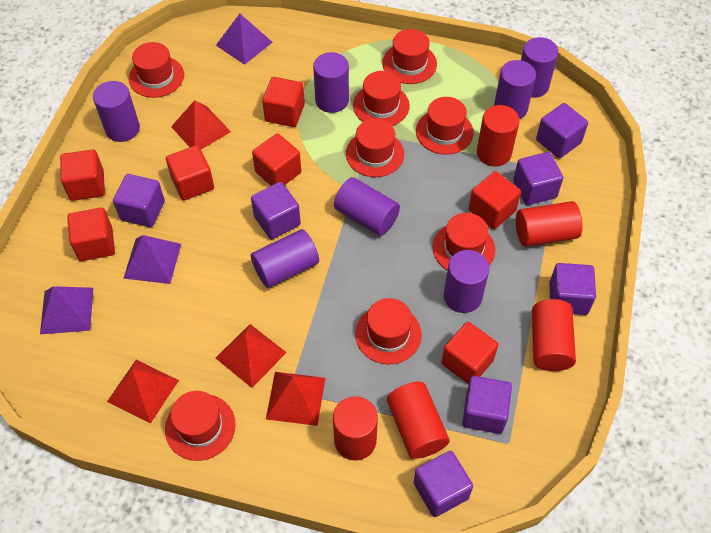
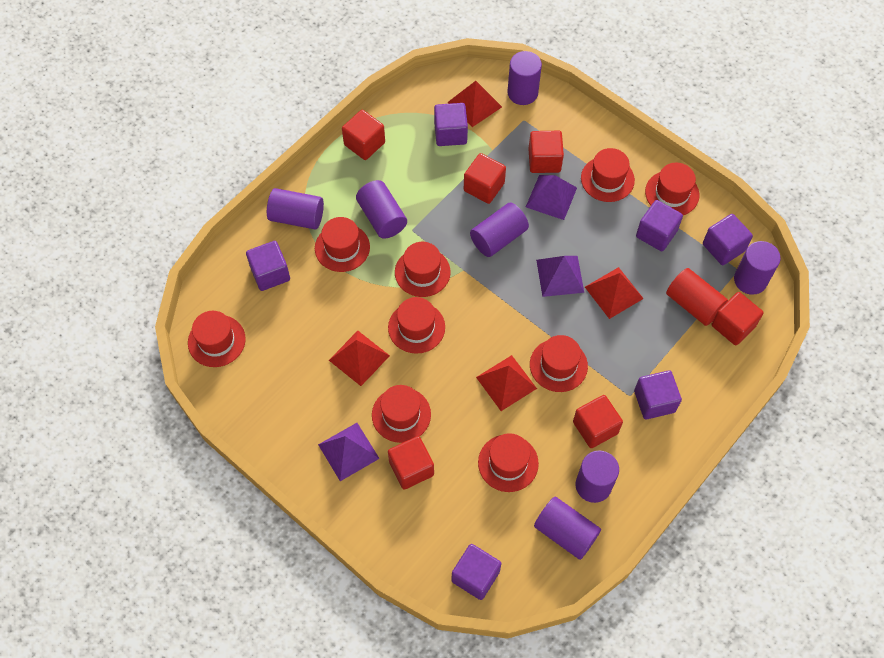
purple cube: 7 -> 6
red cube: 7 -> 6
red cylinder: 5 -> 1
red hat: 8 -> 9

